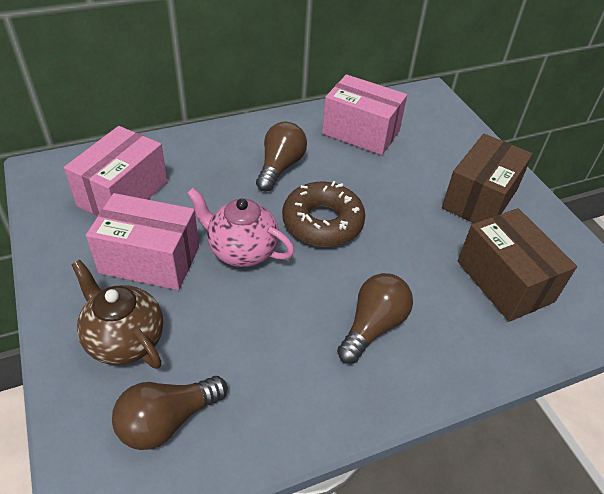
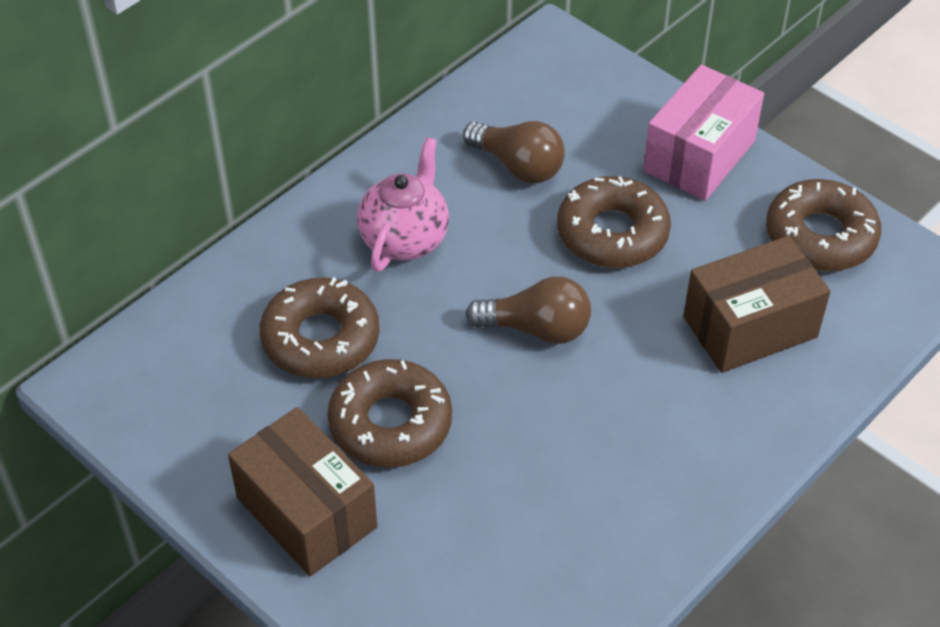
brown donut: 1 -> 4
brown light bulb: 3 -> 2
brown teapot: 1 -> 0
pink box: 3 -> 1

